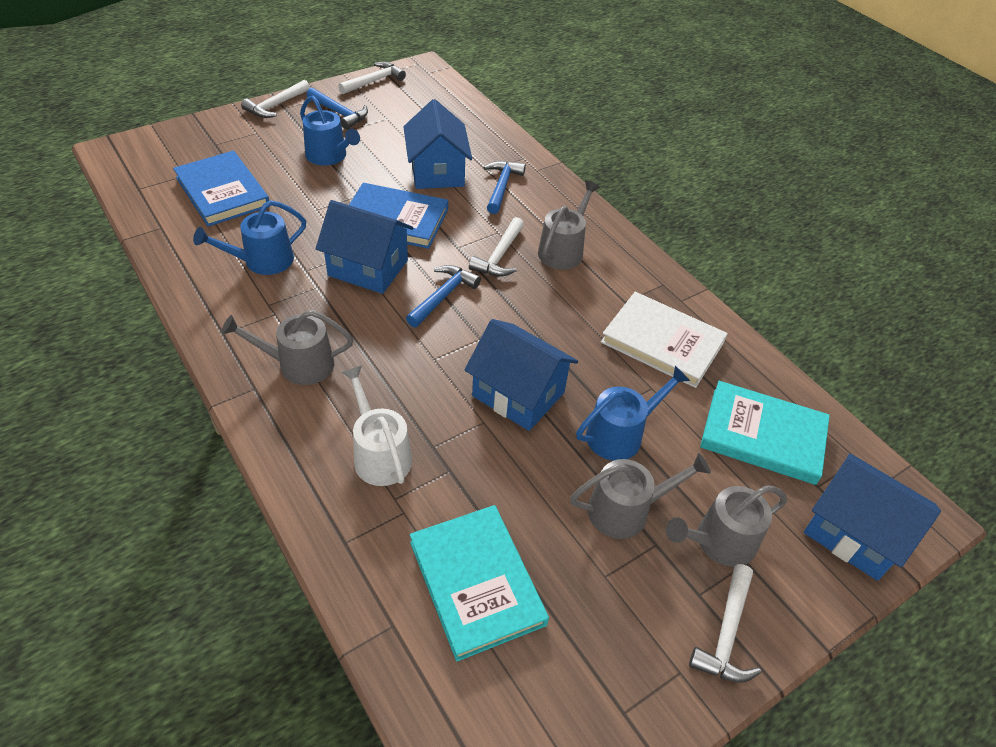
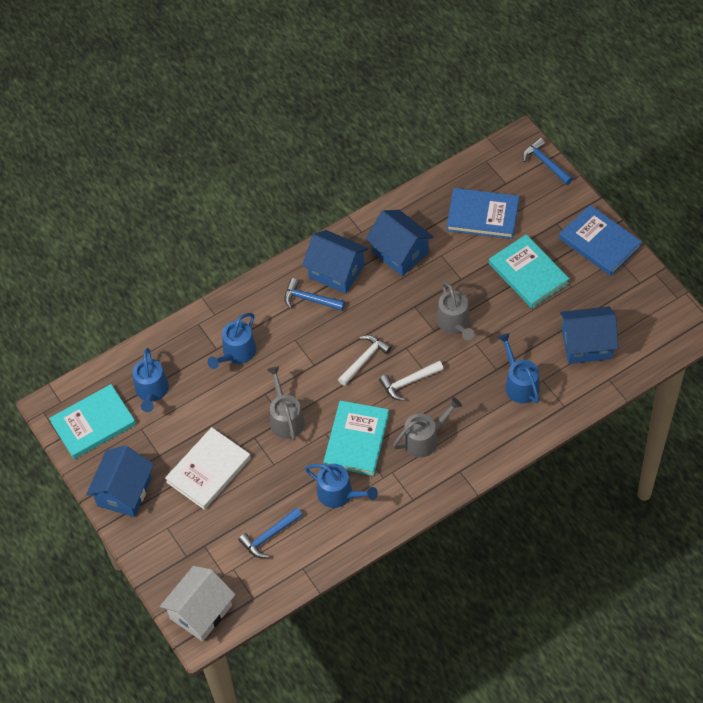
blue watering can: 3 -> 4
grey watering can: 4 -> 3
turquoise book: 2 -> 3
white hammer: 4 -> 2
white house: 0 -> 1
white watering can: 1 -> 0

